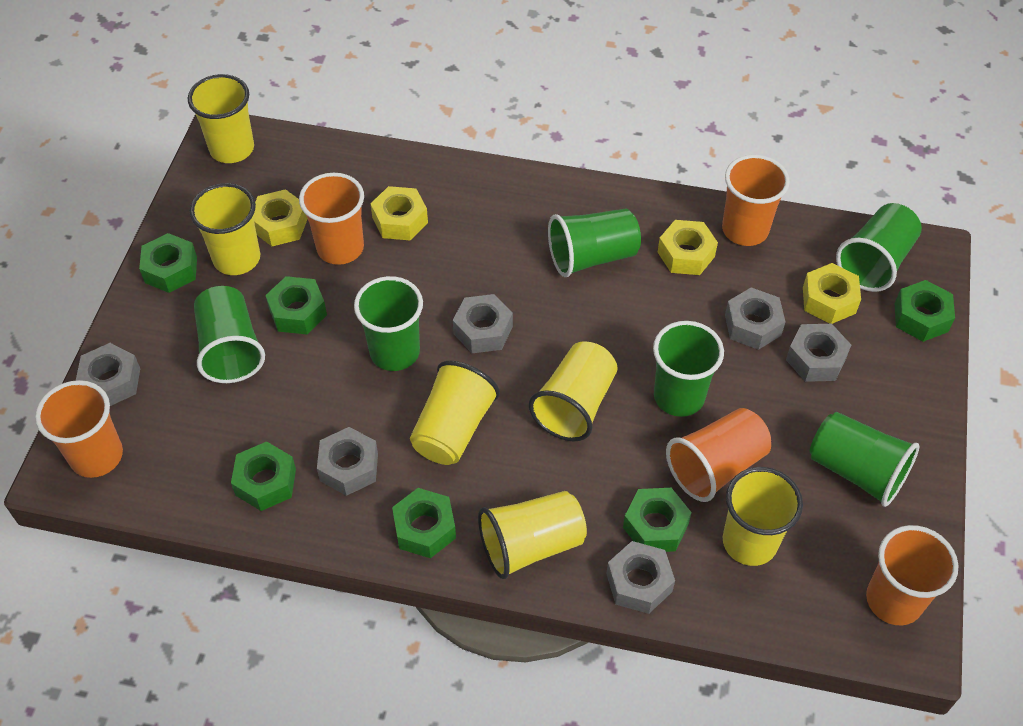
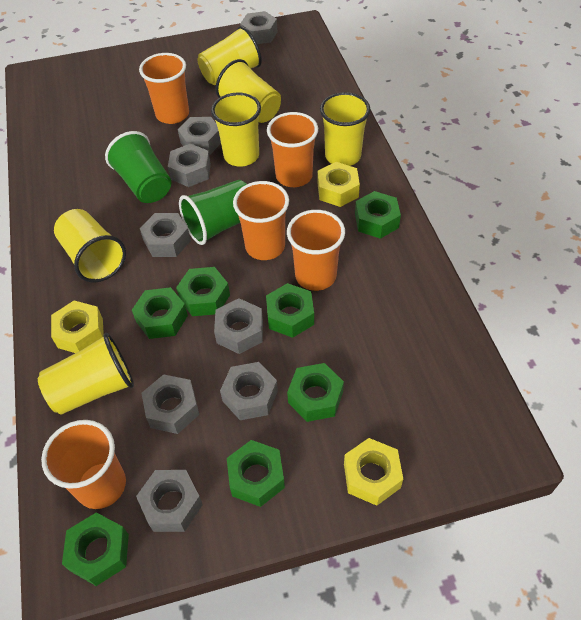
green cup: 6 -> 2
green nut: 6 -> 7
grey nut: 6 -> 8
yellow nut: 4 -> 3

